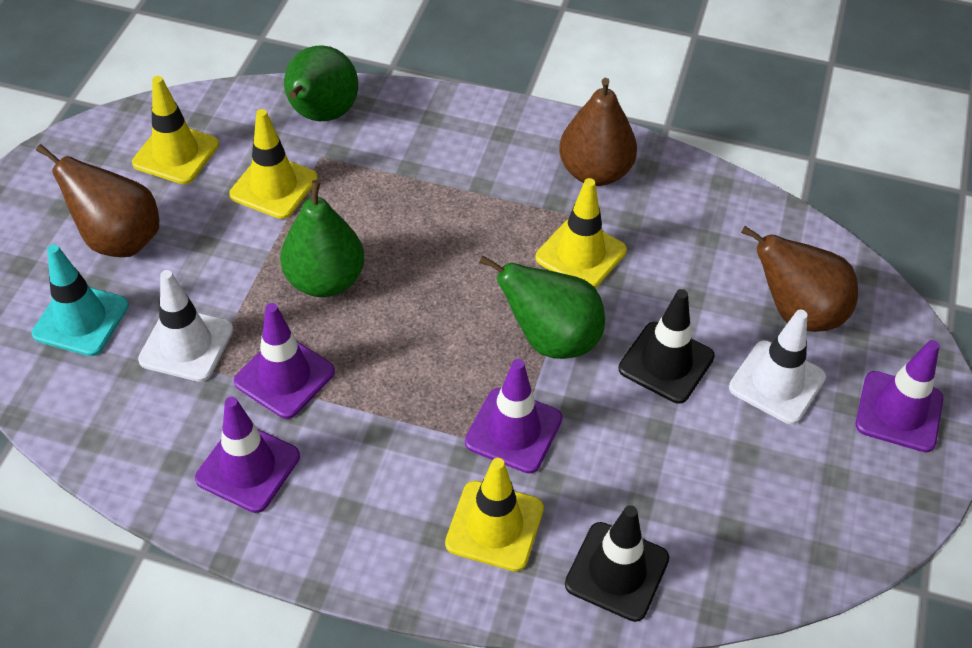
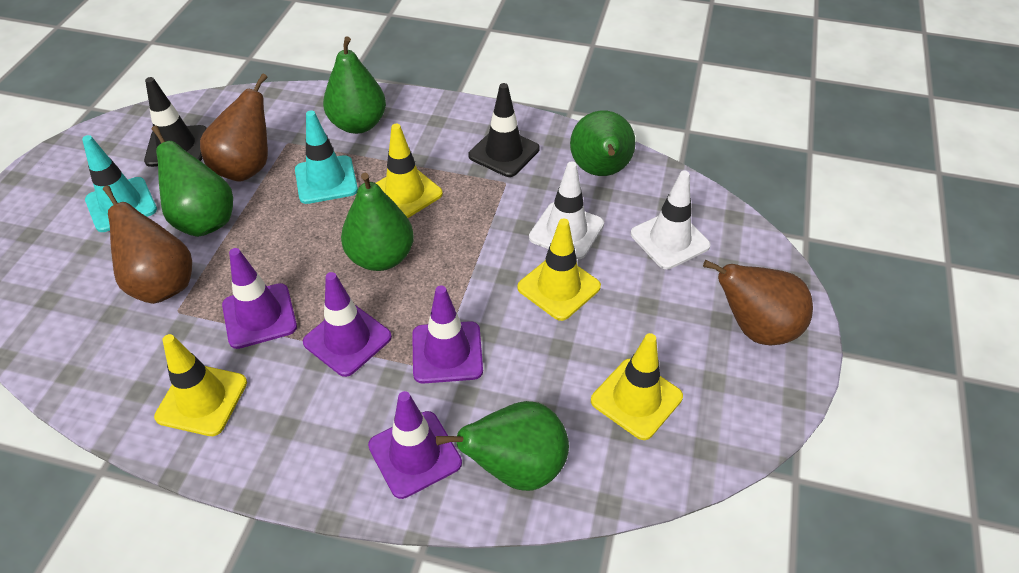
green pear: 3 -> 5
turquoise traffic cone: 1 -> 2

